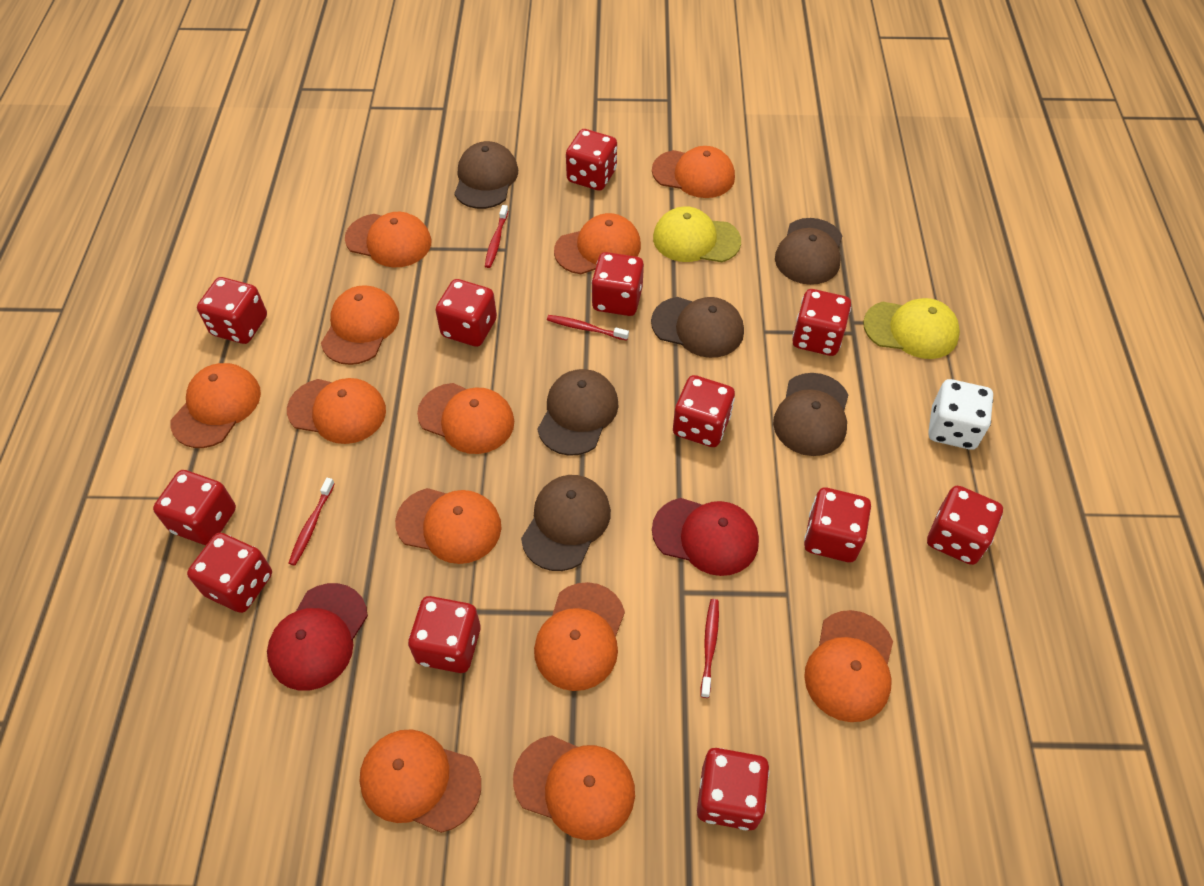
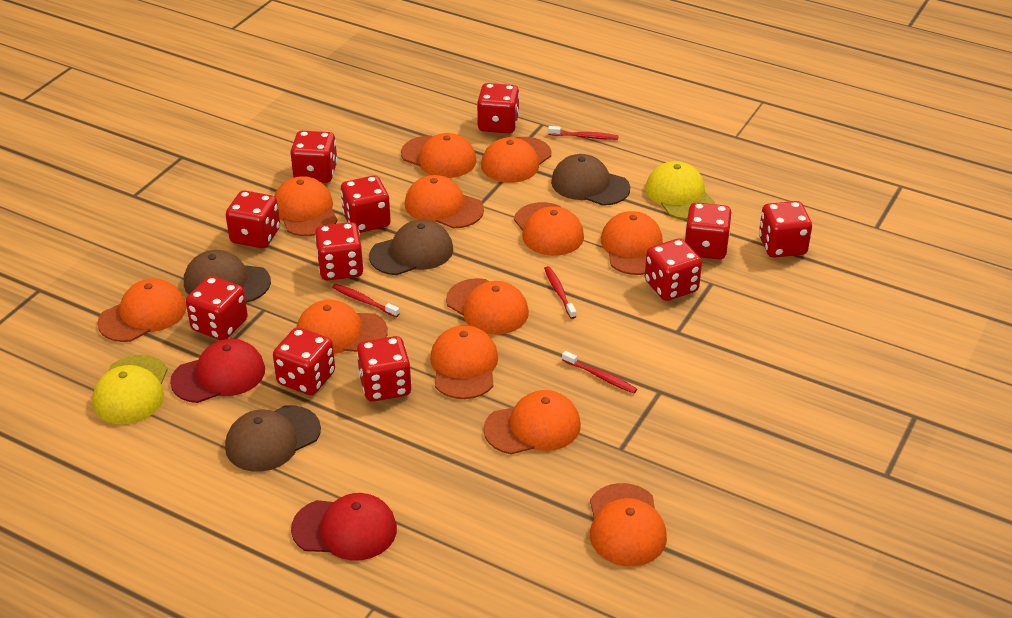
brown cap: 6 -> 4
red dice: 12 -> 11
white dice: 1 -> 0

